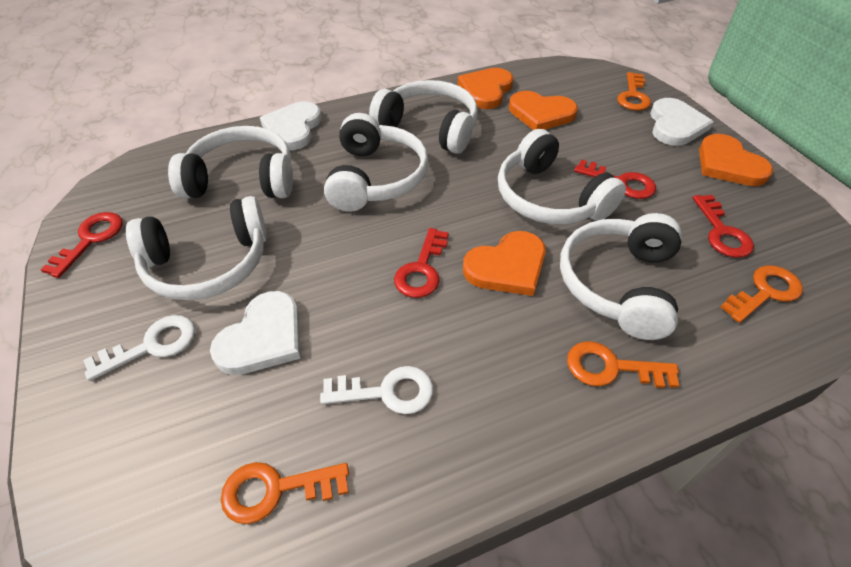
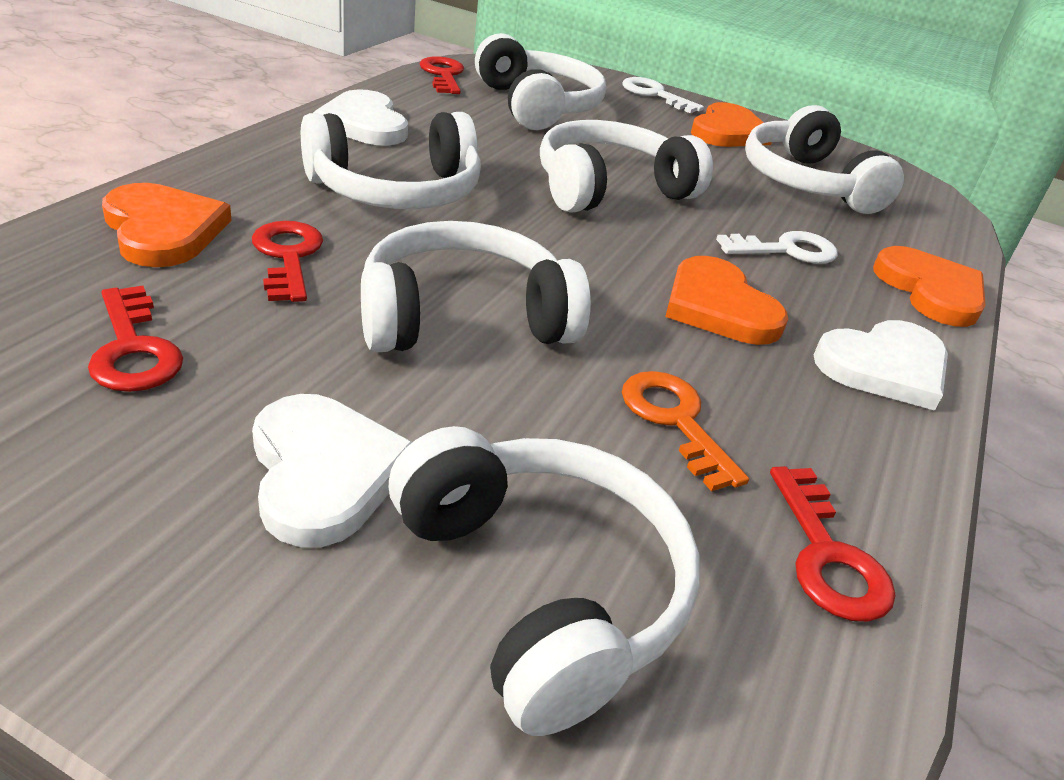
orange key: 4 -> 1

